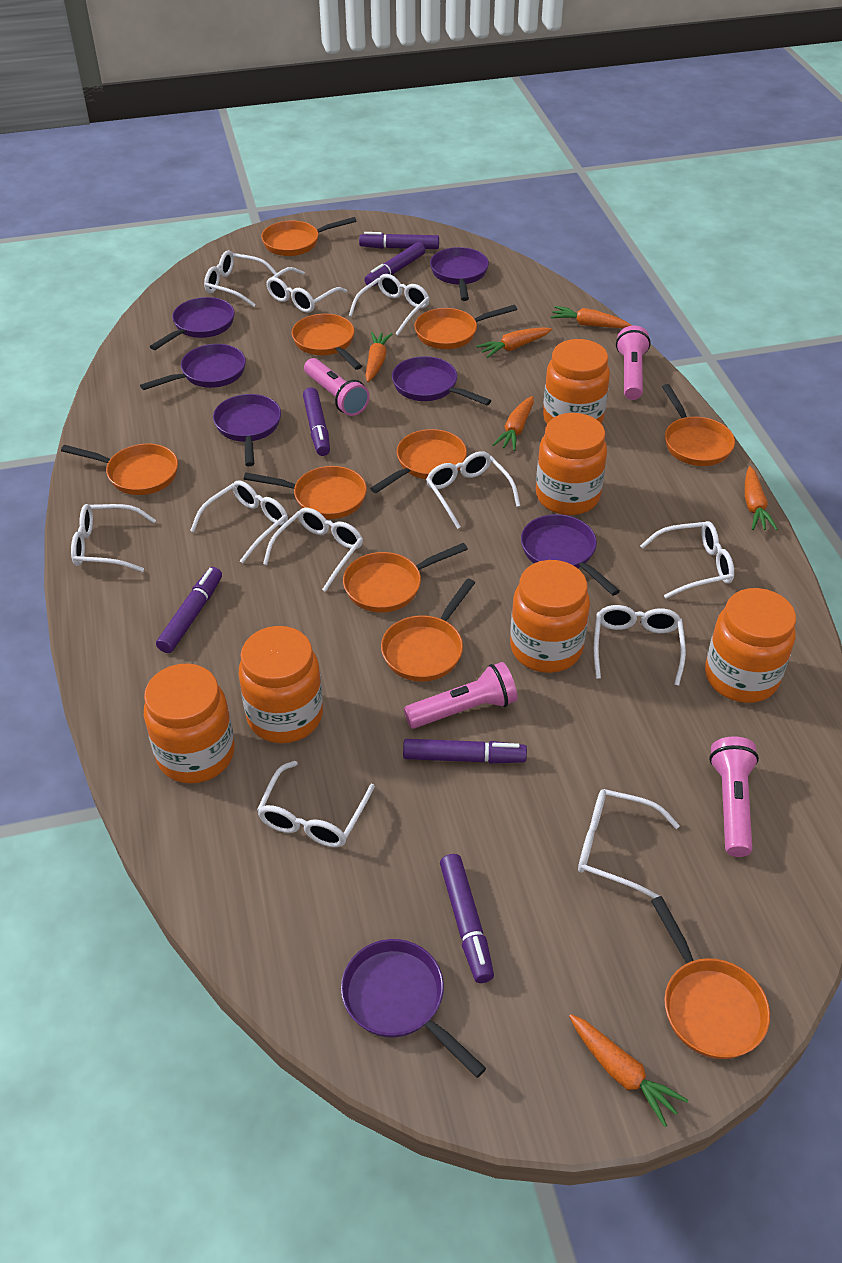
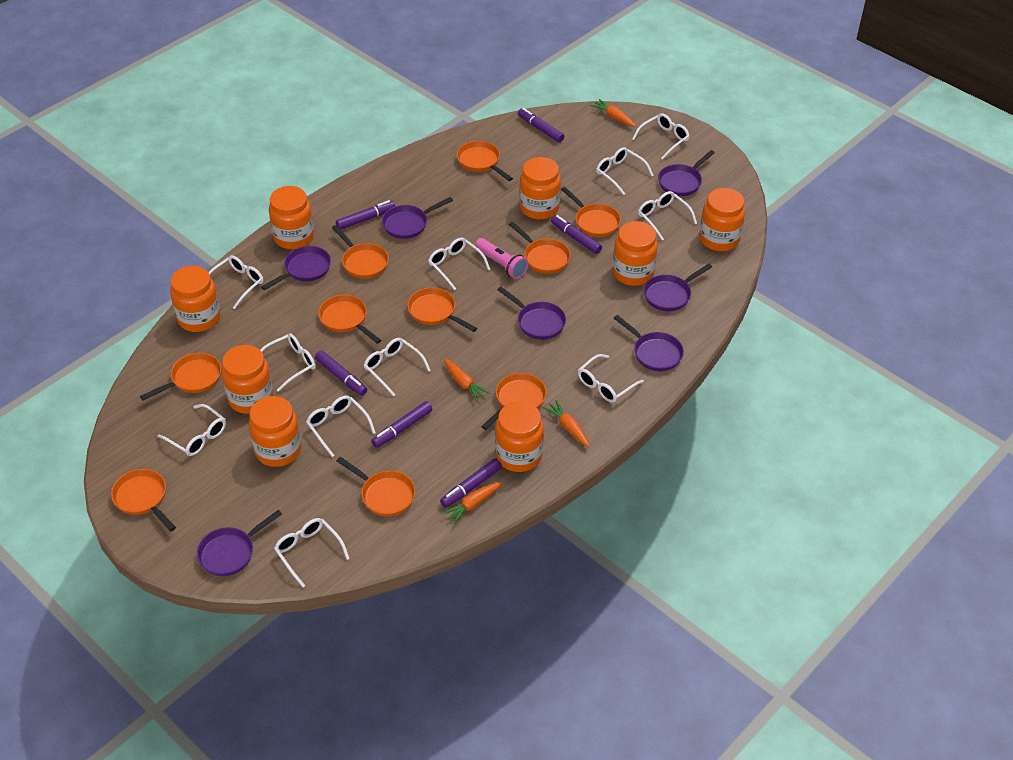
orange carrot: 6 -> 4
orange jar: 6 -> 8
pink flashlight: 4 -> 1

